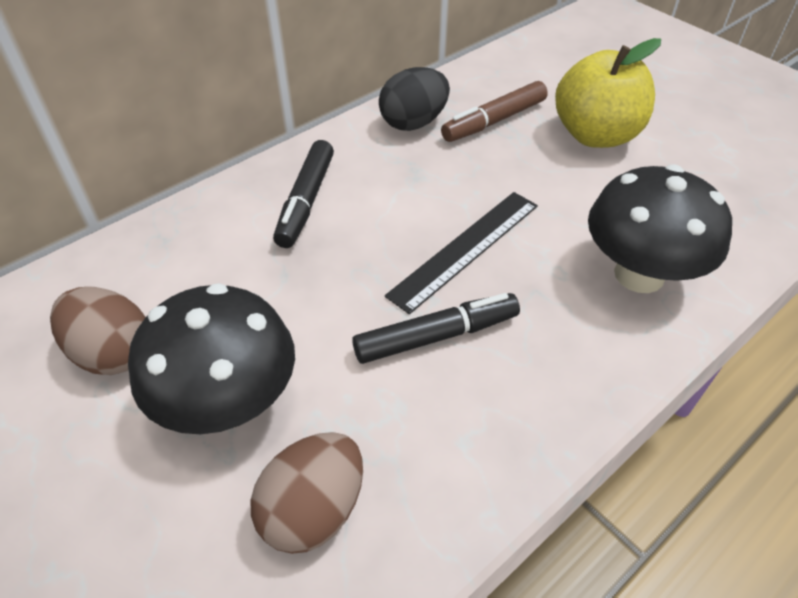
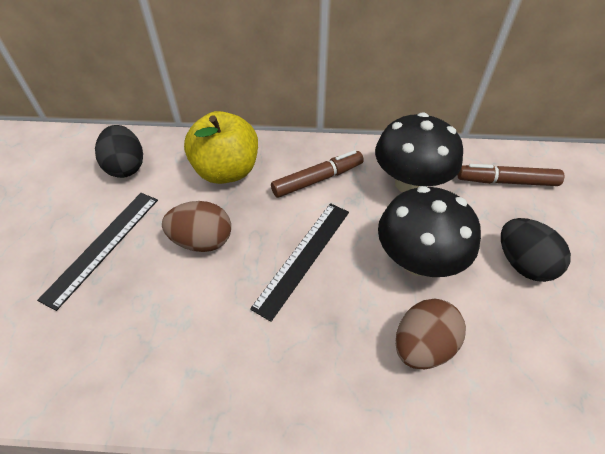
black egg: 1 -> 2
black marker: 2 -> 0
black ruler: 1 -> 2
brown marker: 1 -> 2

